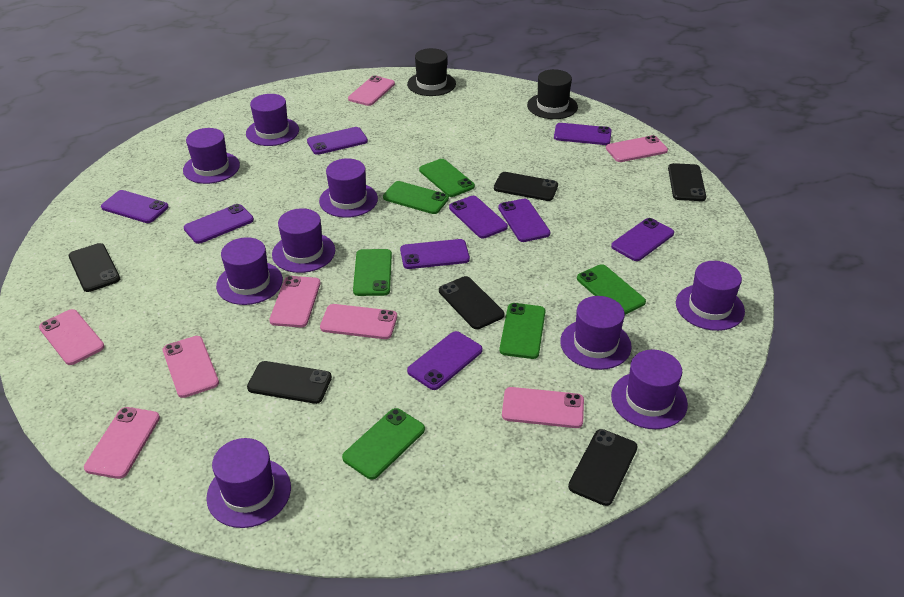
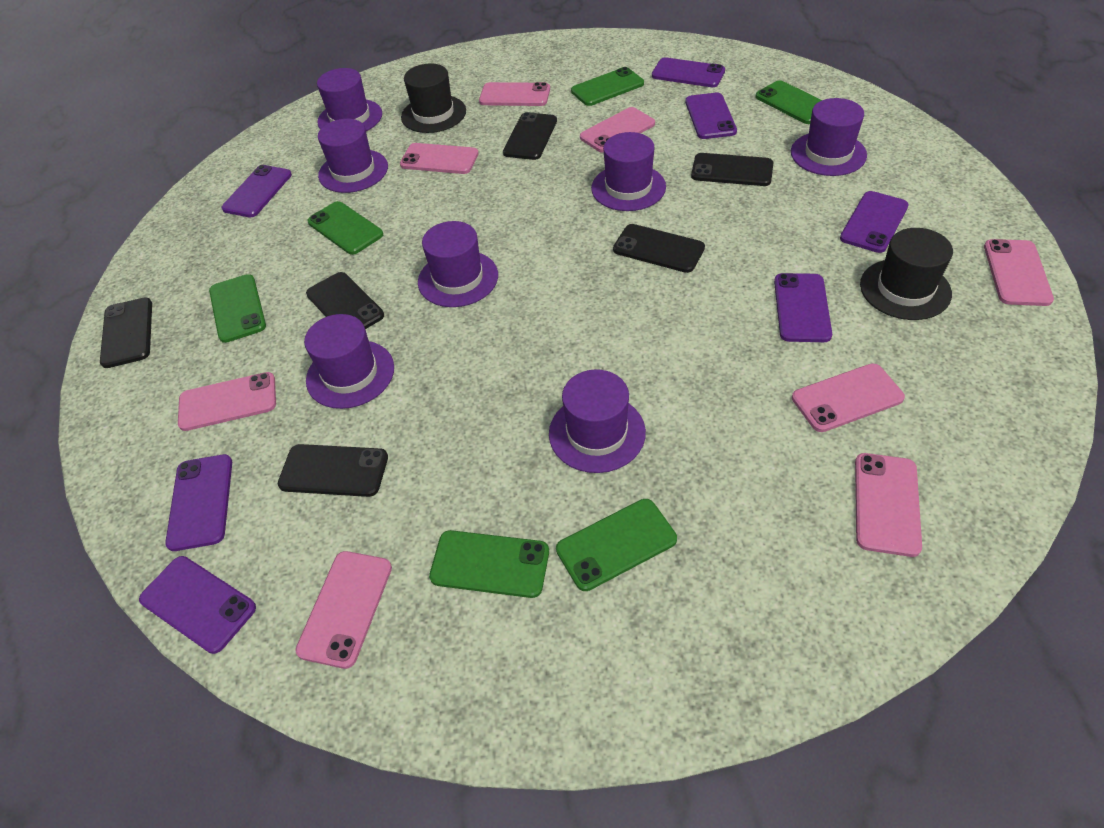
purple hat: 9 -> 7
purple phone: 9 -> 7

